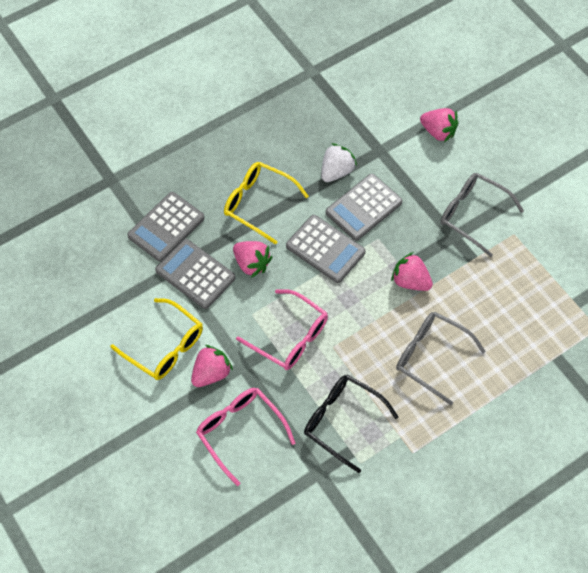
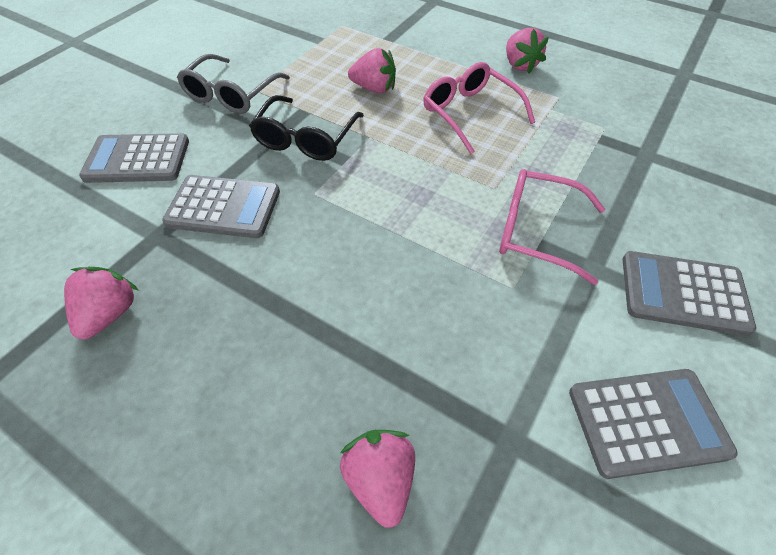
grey glasses: 2 -> 1
white strawberry: 1 -> 0
yellow glasses: 2 -> 0

